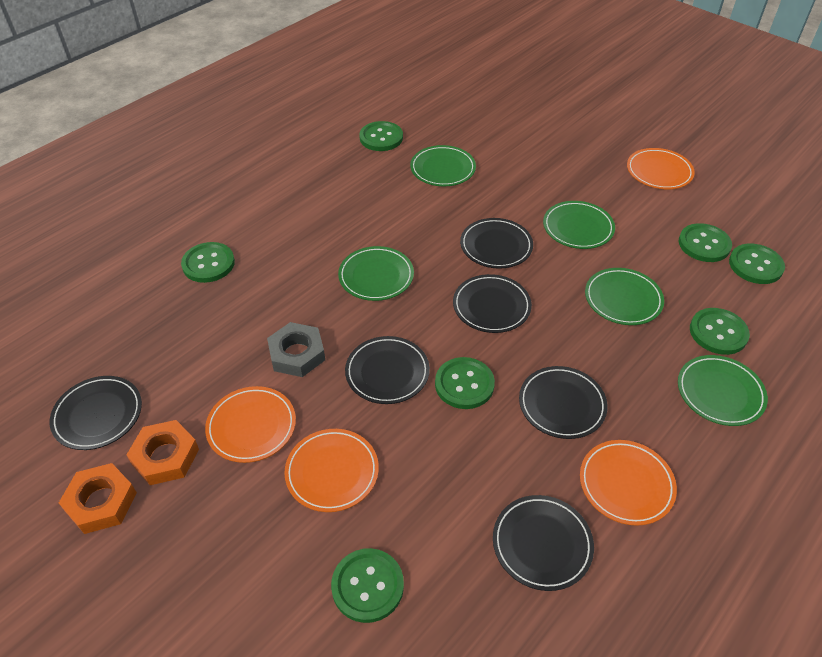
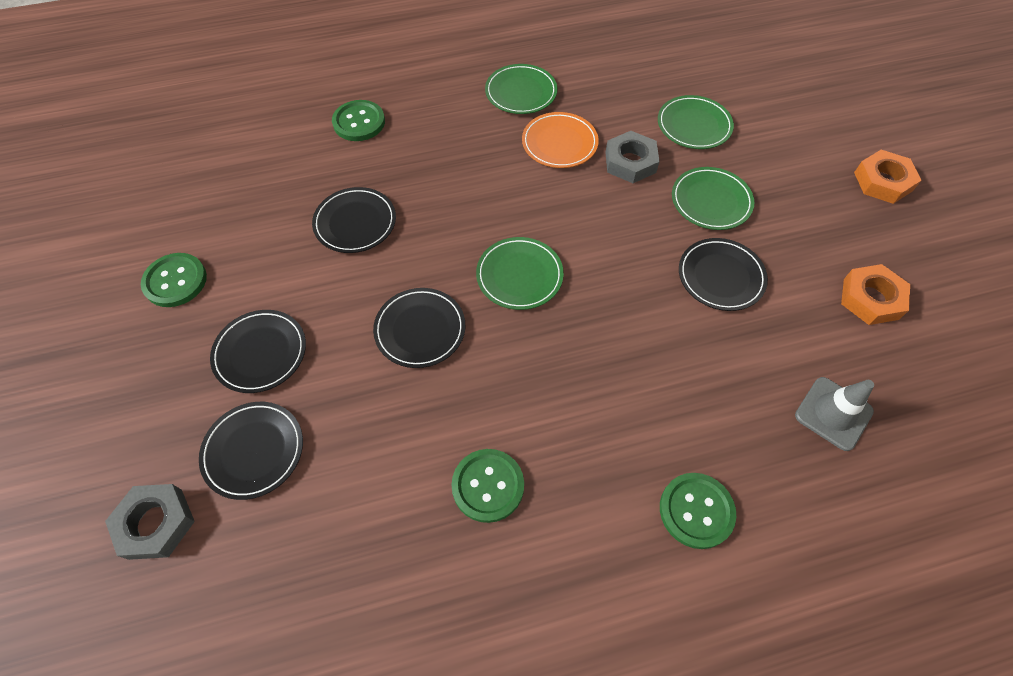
black plate: 6 -> 5
green button: 7 -> 4
green plate: 5 -> 4
grey nut: 1 -> 2
grey traffic cone: 0 -> 1
orange plate: 4 -> 1

